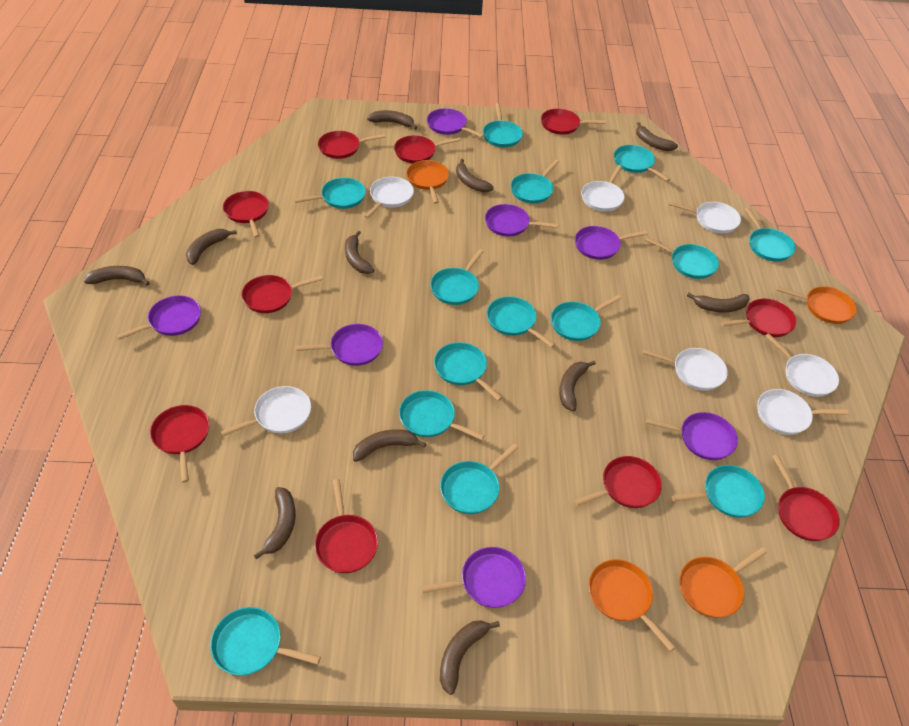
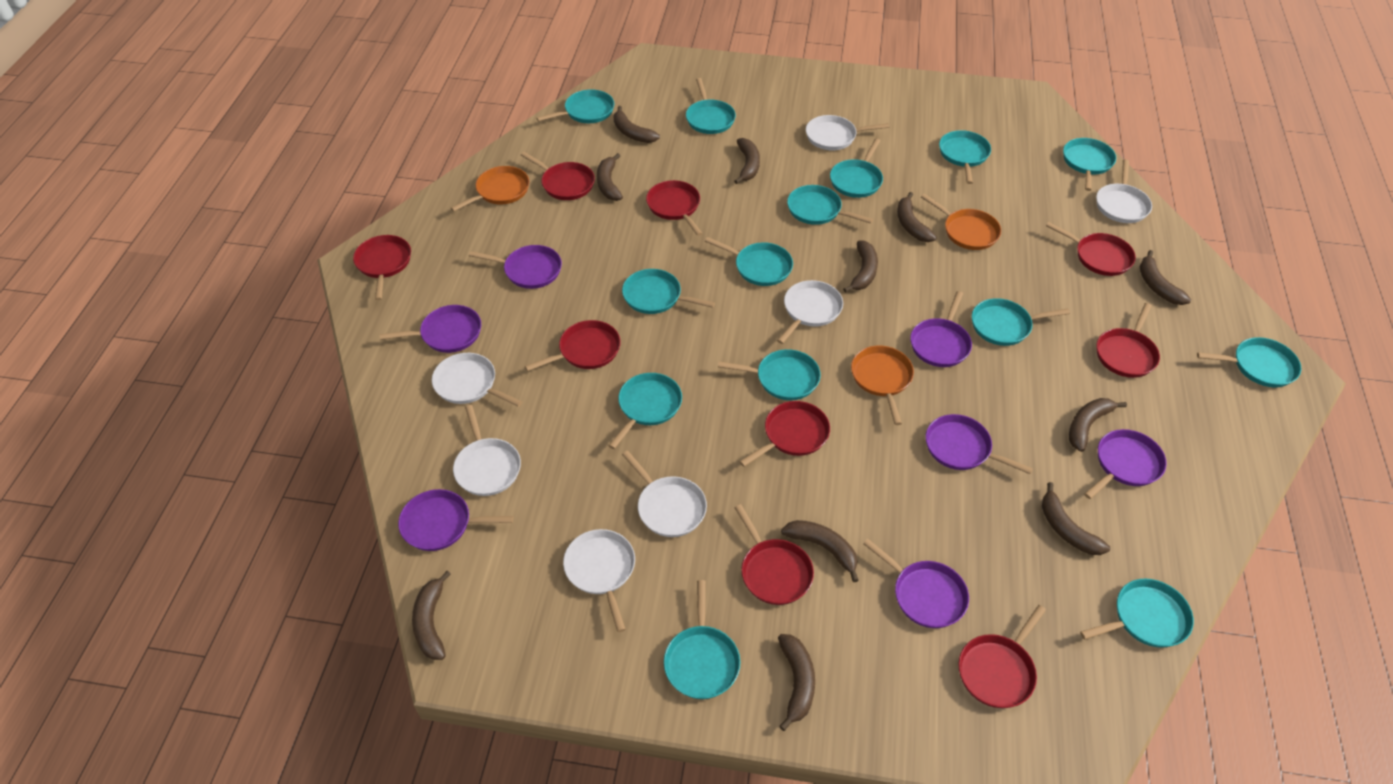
orange pan: 4 -> 3
red pan: 10 -> 9

